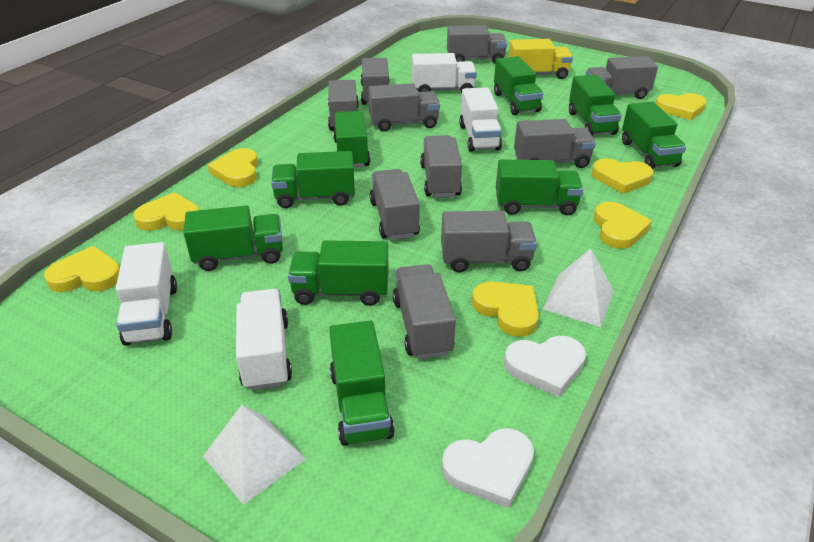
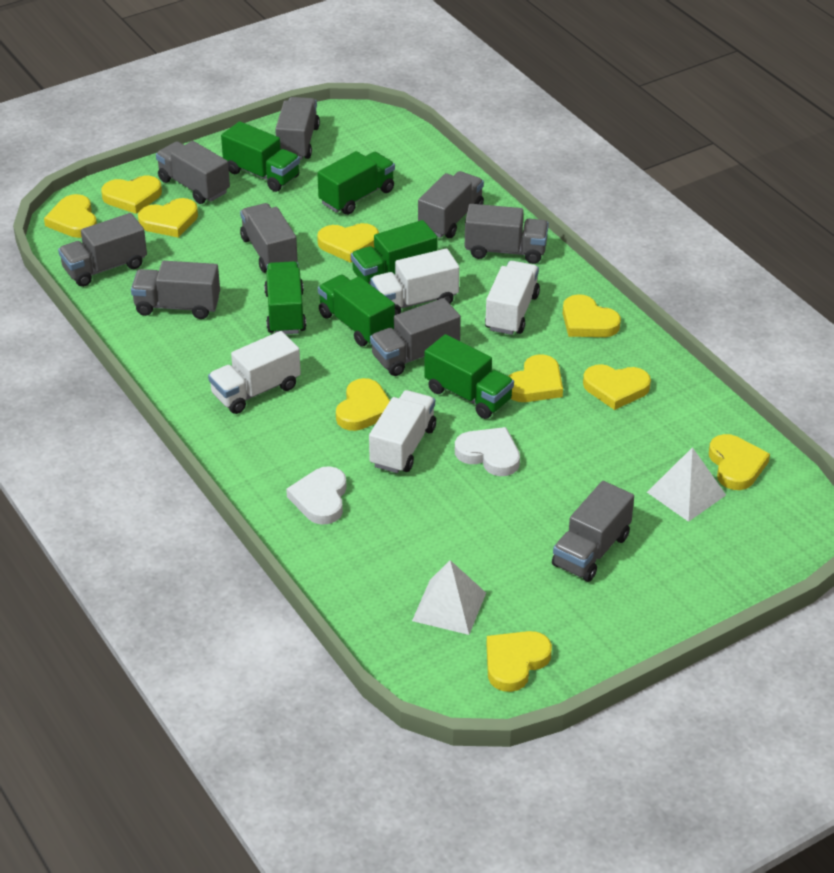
green truck: 9 -> 6
grey truck: 10 -> 9
yellow heart: 7 -> 10
yellow truck: 1 -> 0

